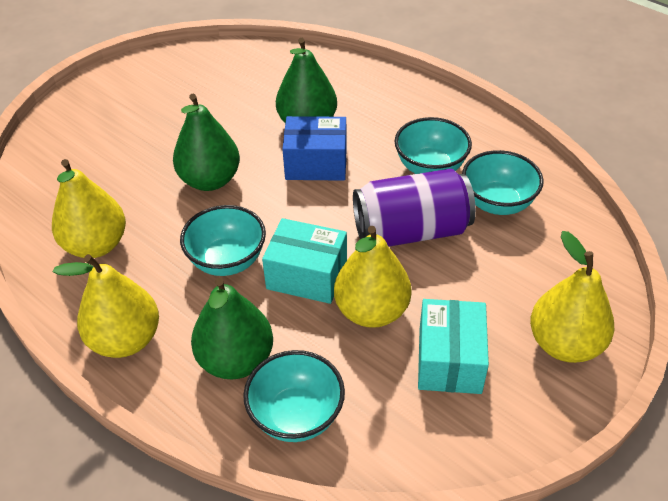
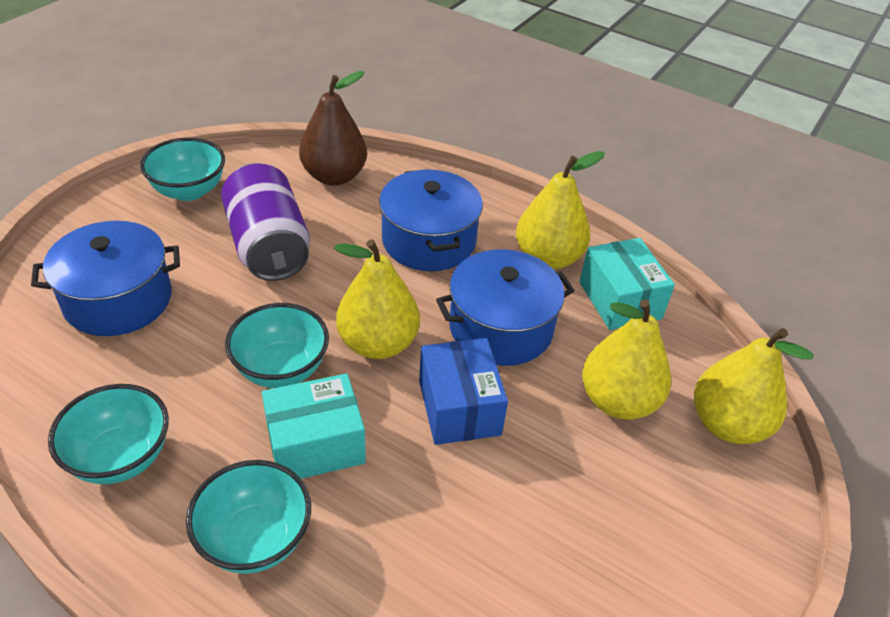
blue pot: 0 -> 3
brown pear: 0 -> 1
green pear: 3 -> 0

